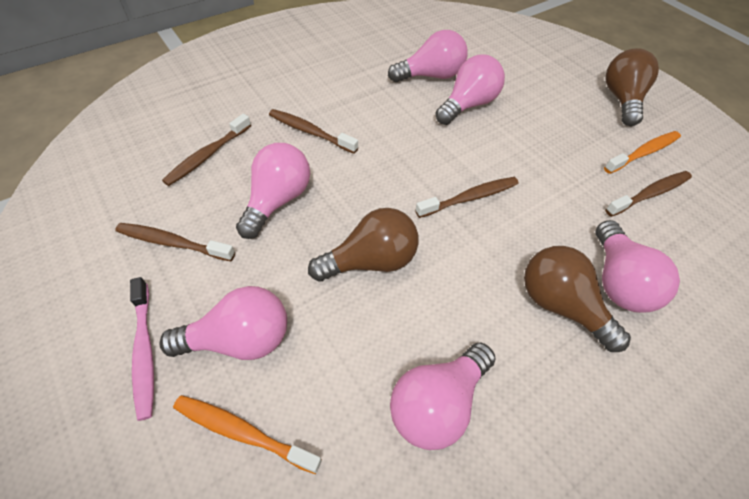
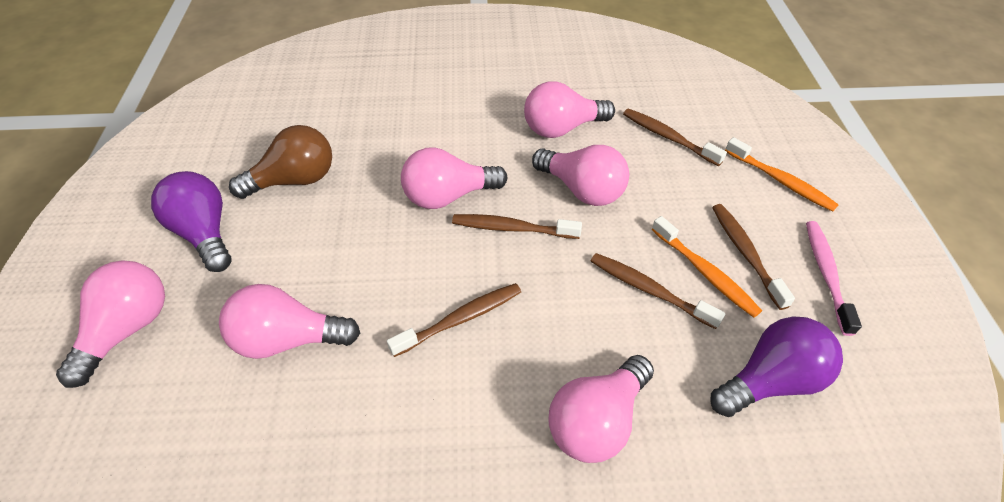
brown light bulb: 3 -> 1
purple light bulb: 0 -> 2

